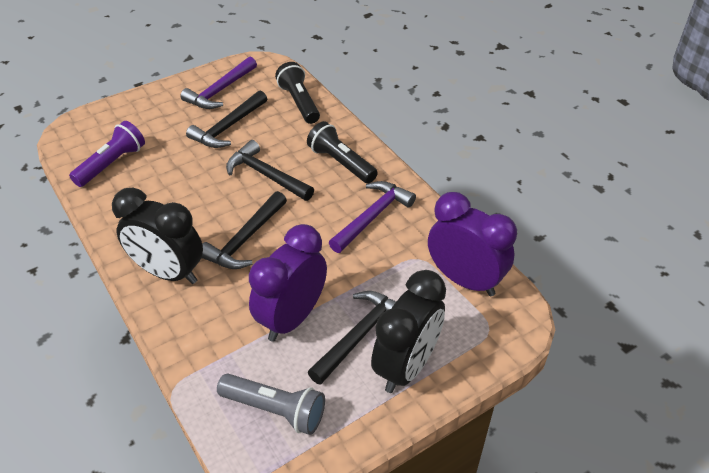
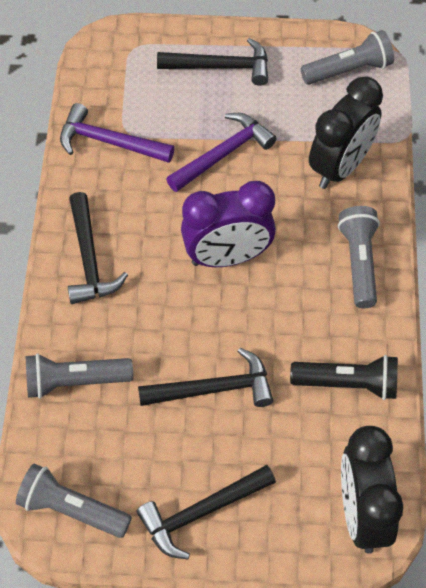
black flashlight: 2 -> 1
grey flashlight: 1 -> 4
purple clock: 2 -> 1
purple flashlight: 1 -> 0

